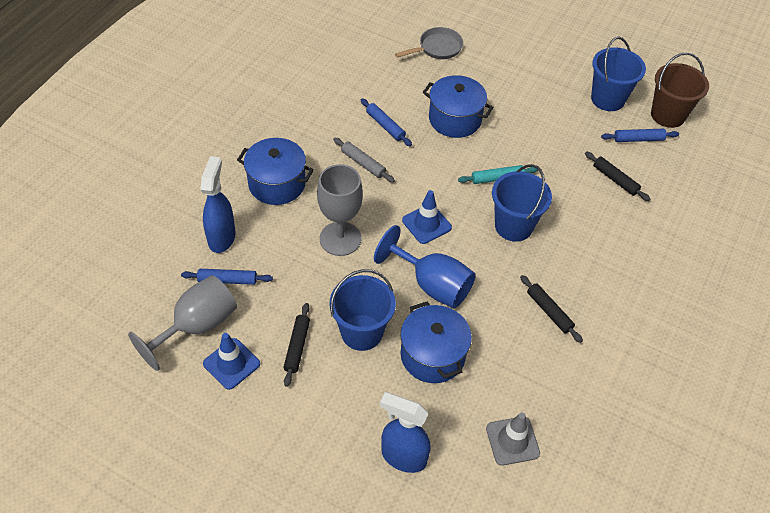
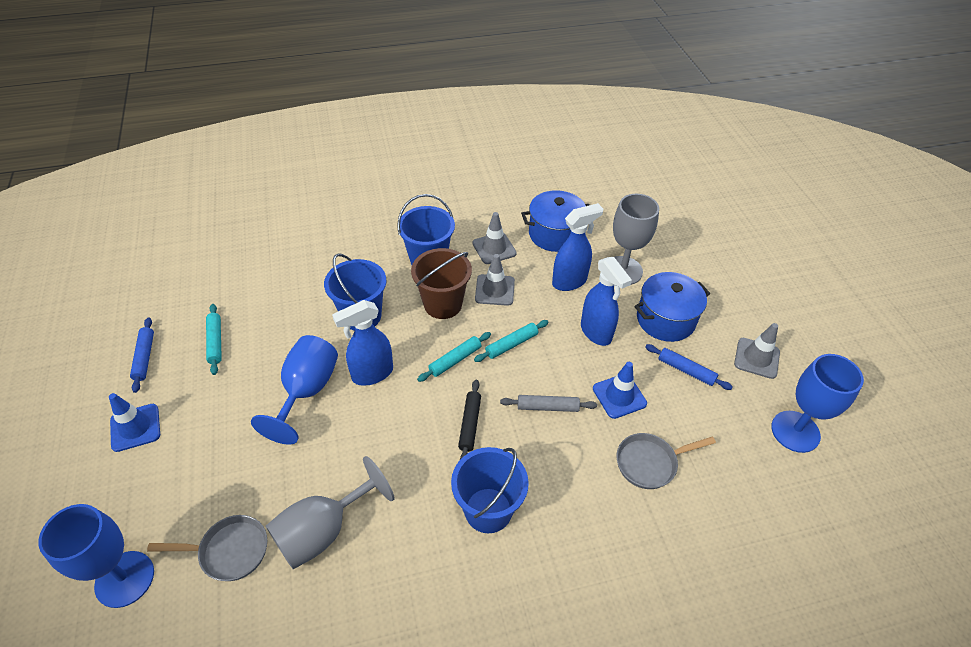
black rolling pin: 3 -> 1
blue goblet: 1 -> 3
blue pot: 3 -> 2
blue rolling pin: 3 -> 2
blue spray bottle: 2 -> 3
grey pan: 1 -> 2
grey traffic cone: 1 -> 3
turquoise rolling pin: 1 -> 3

